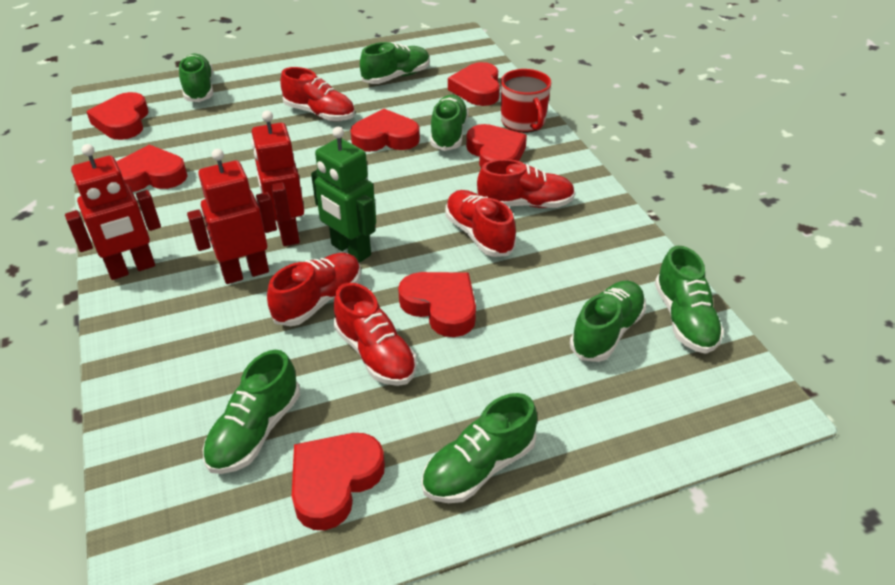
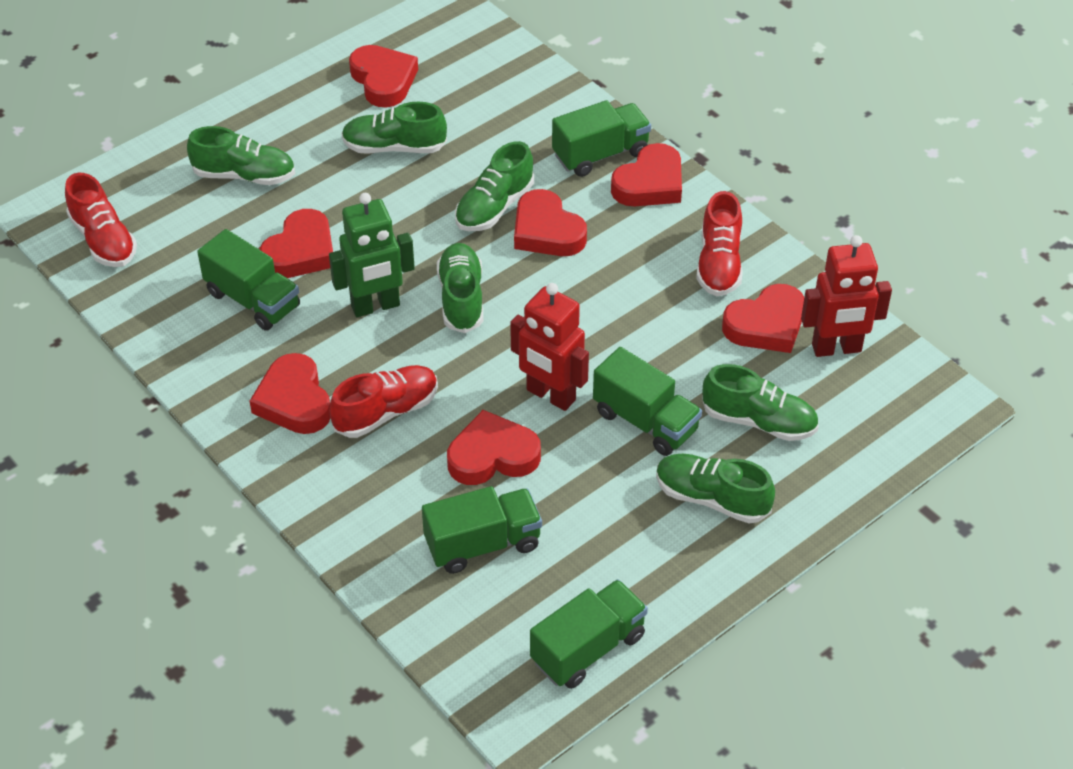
green shoe: 7 -> 6
green truck: 0 -> 5
red mug: 1 -> 0
red robot: 3 -> 2
red shoe: 5 -> 3

